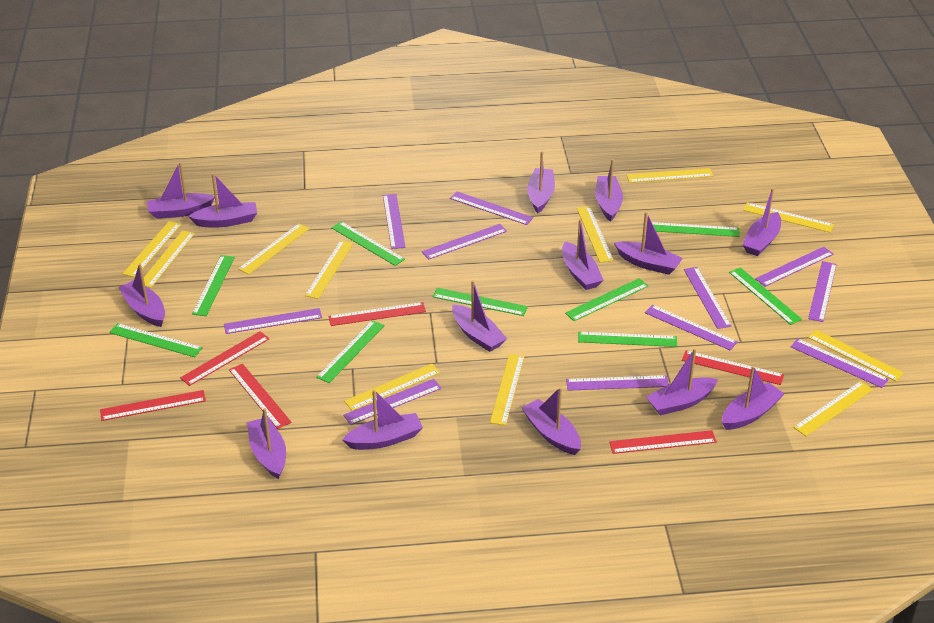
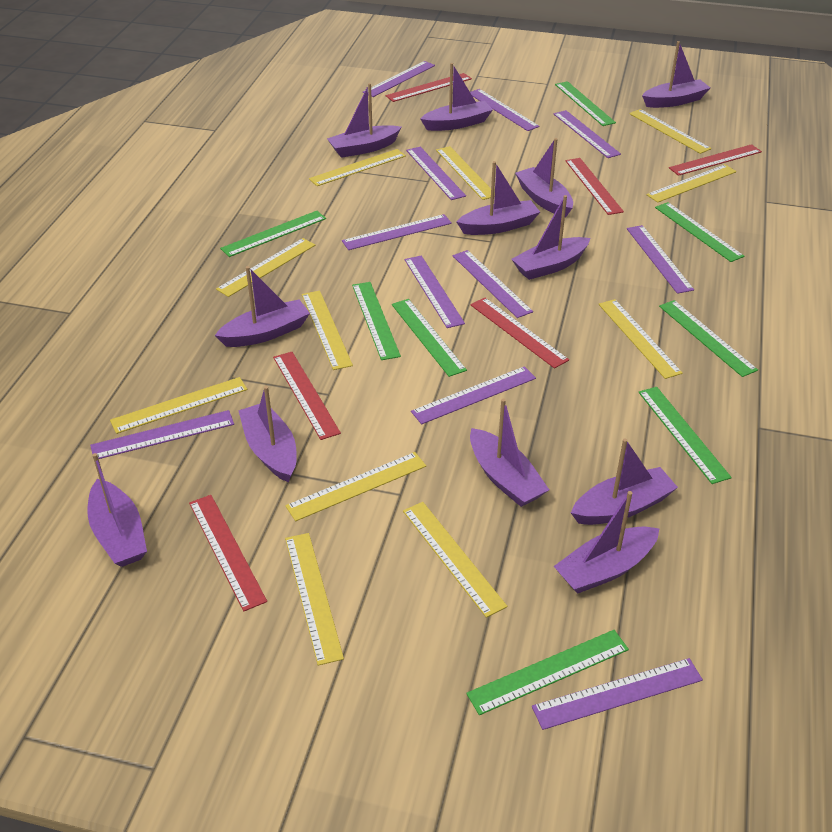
green ruler: 9 -> 8
purple boat: 14 -> 12

